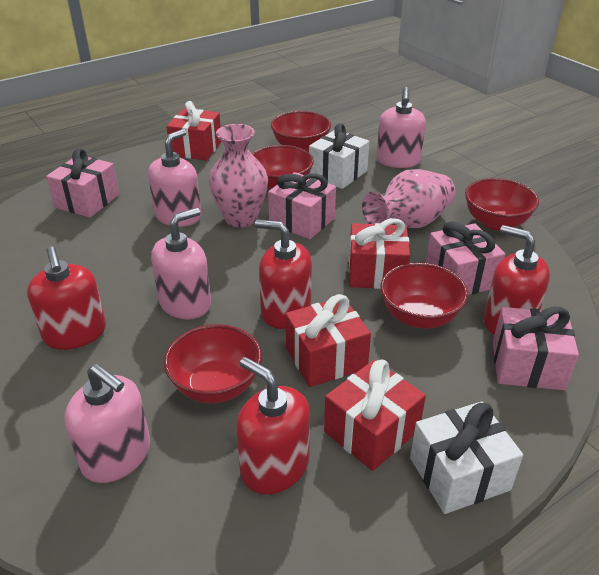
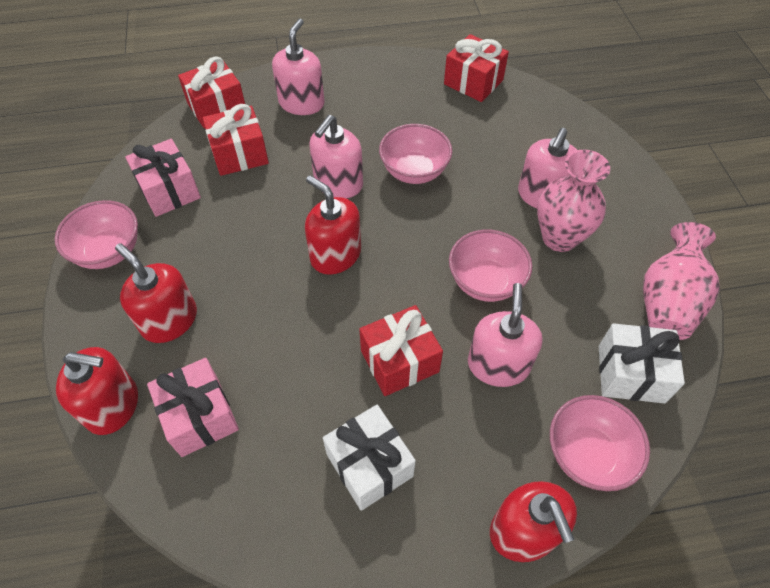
pink bowl: 0 -> 4
pink gift: 4 -> 2
red bowl: 5 -> 0

